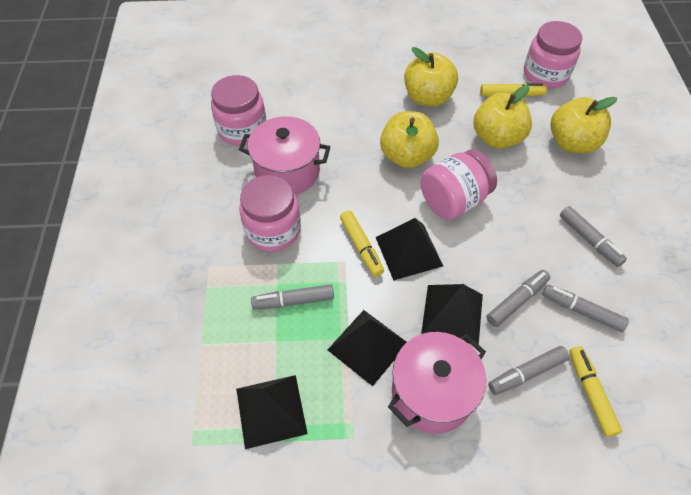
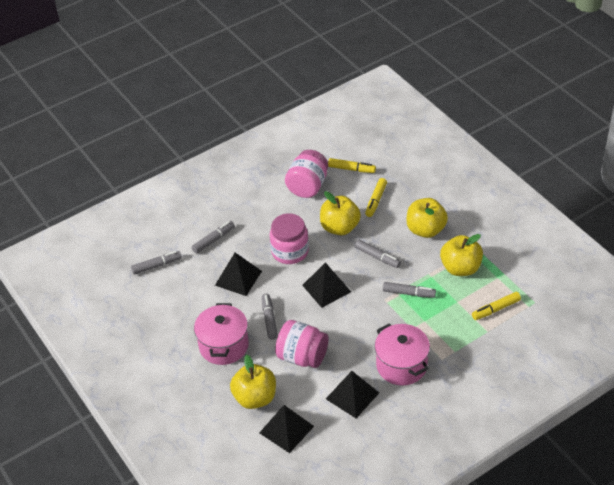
pink jar: 4 -> 3

